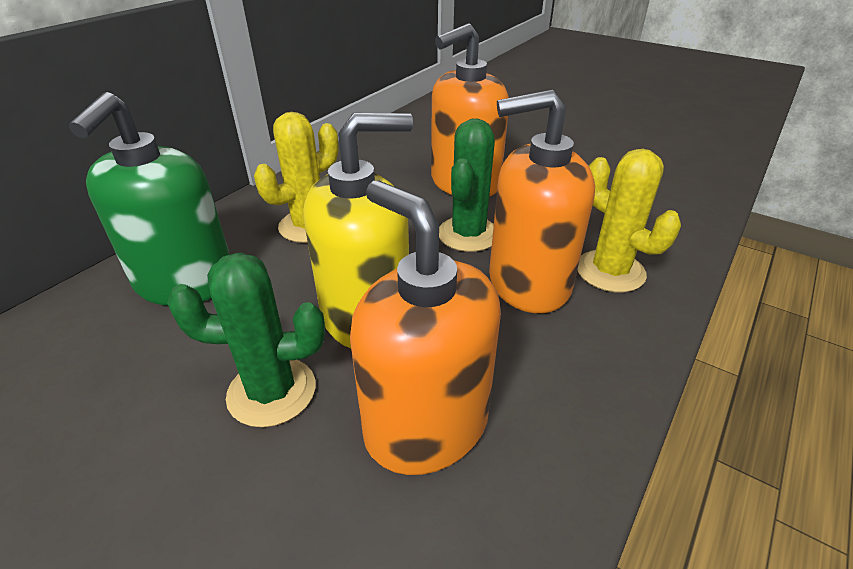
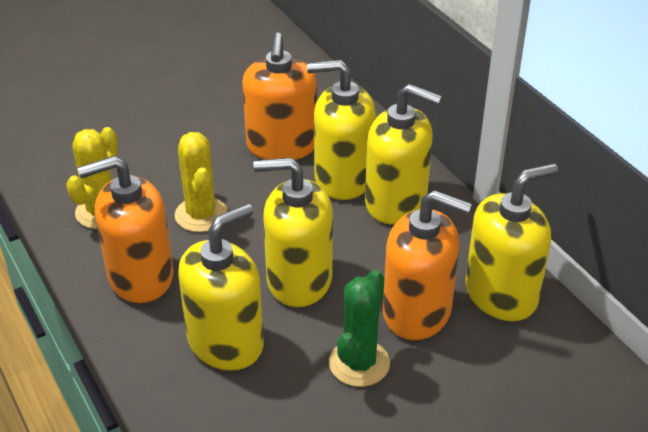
green cactus: 2 -> 1
green soap dispenser: 1 -> 0
yellow soap dispenser: 1 -> 5

